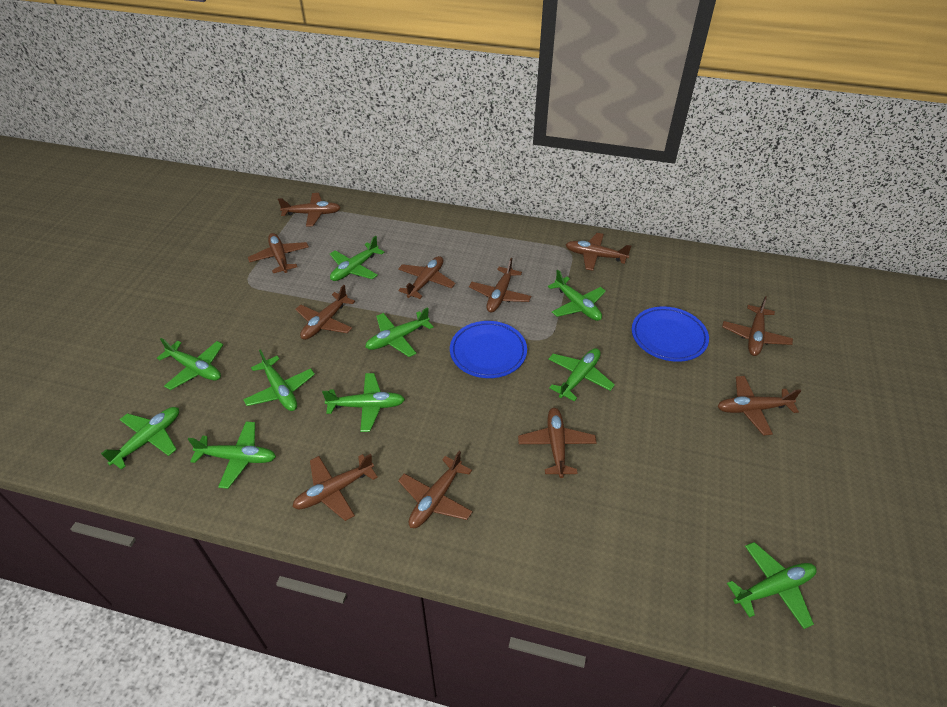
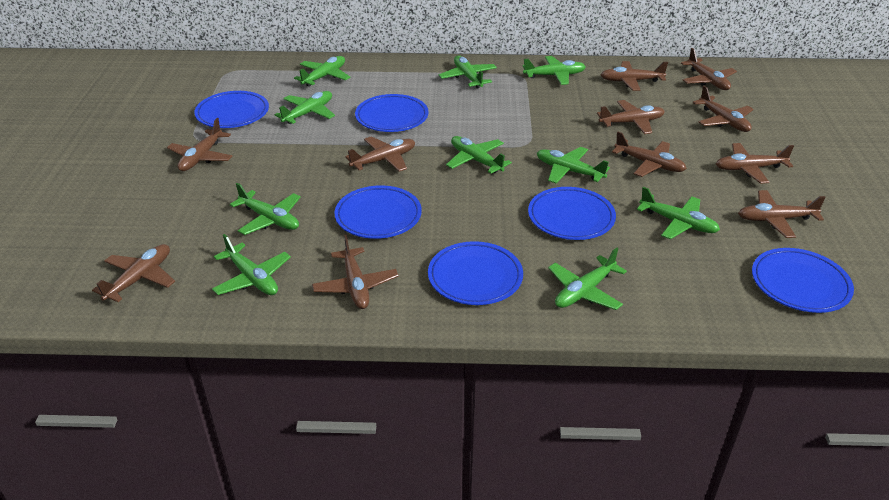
blue plate: 2 -> 6

